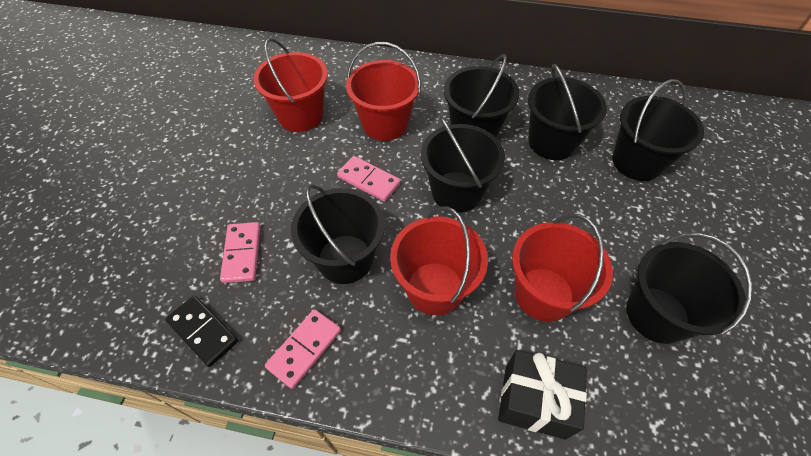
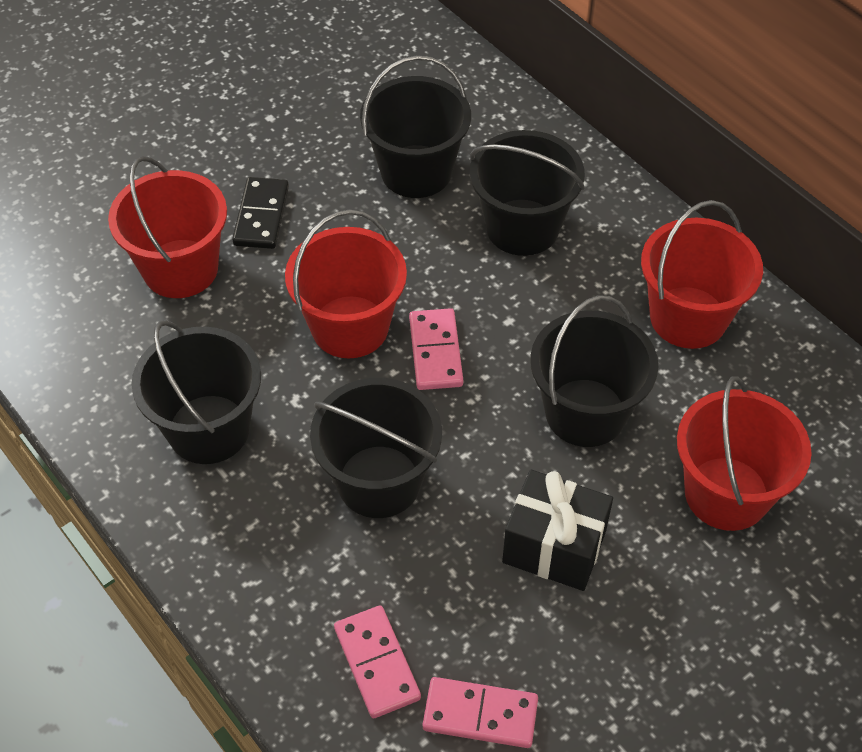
black bucket: 6 -> 5

